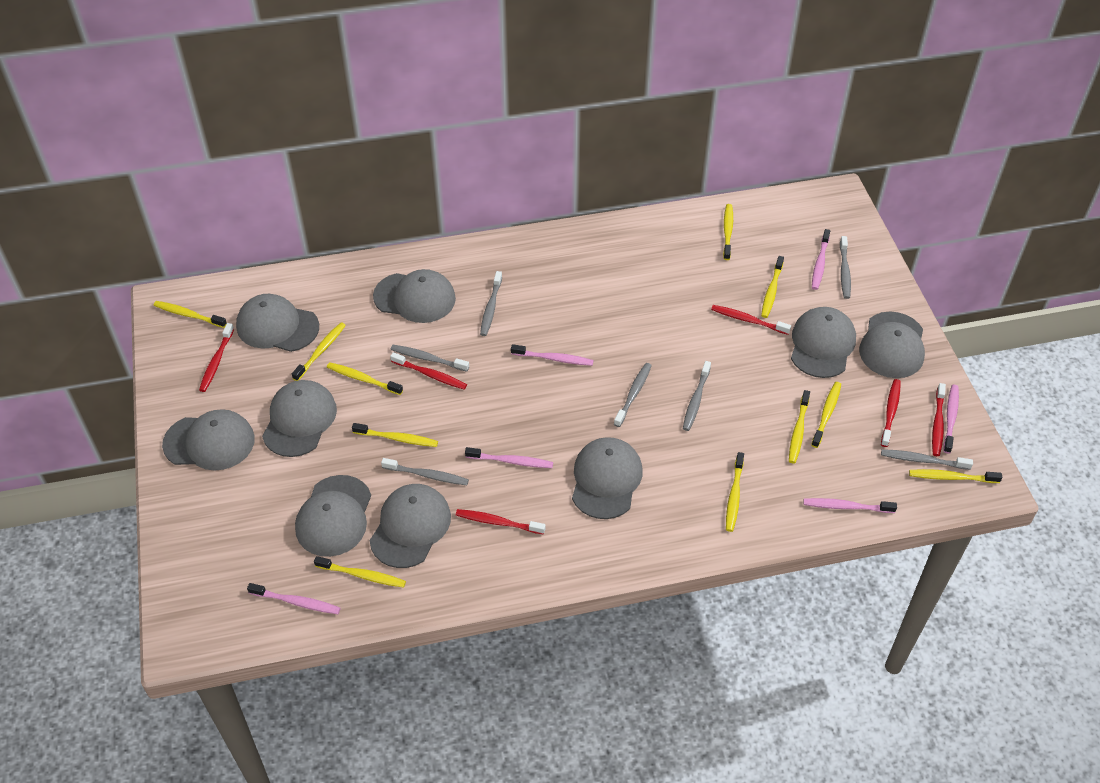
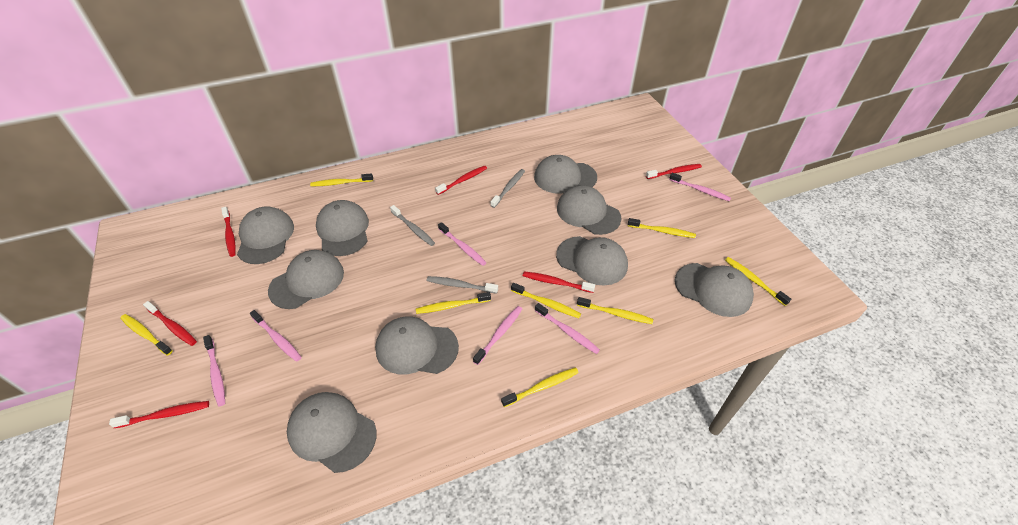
grey toothbrush: 7 -> 3
yellow toothbrush: 11 -> 8

